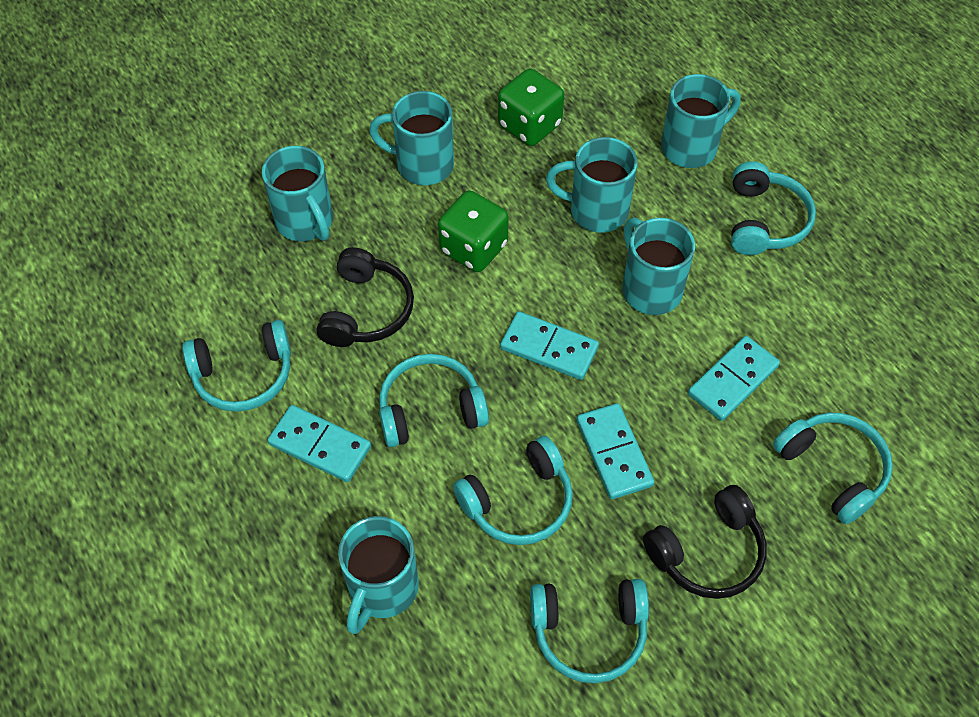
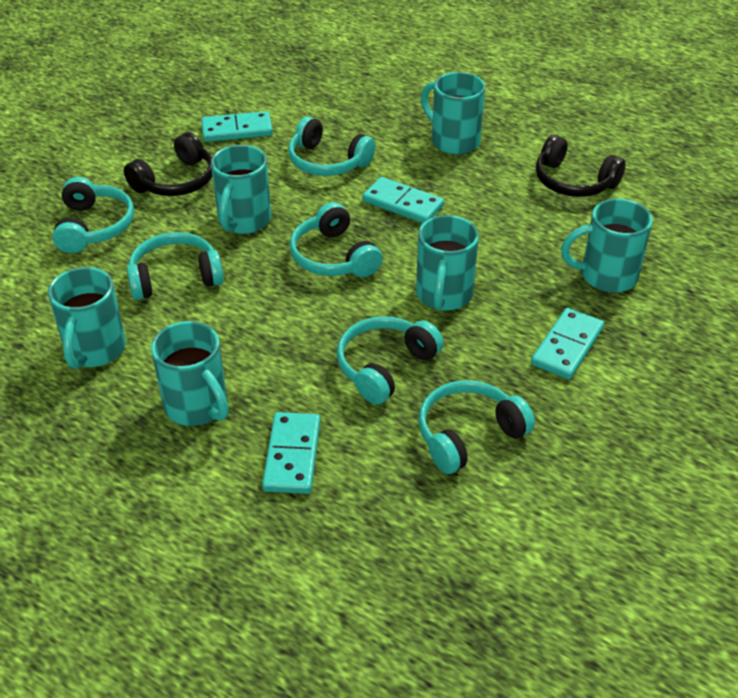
green dice: 2 -> 0

